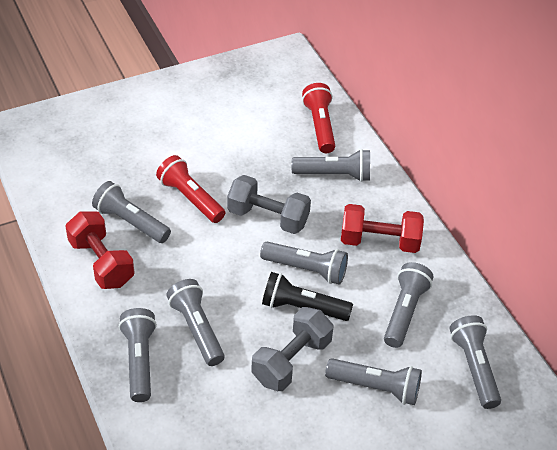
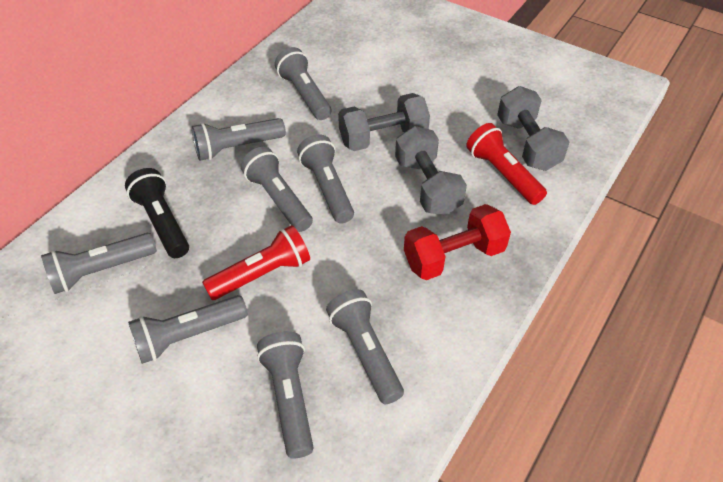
grey dumbbell: 2 -> 3
red dumbbell: 2 -> 1

